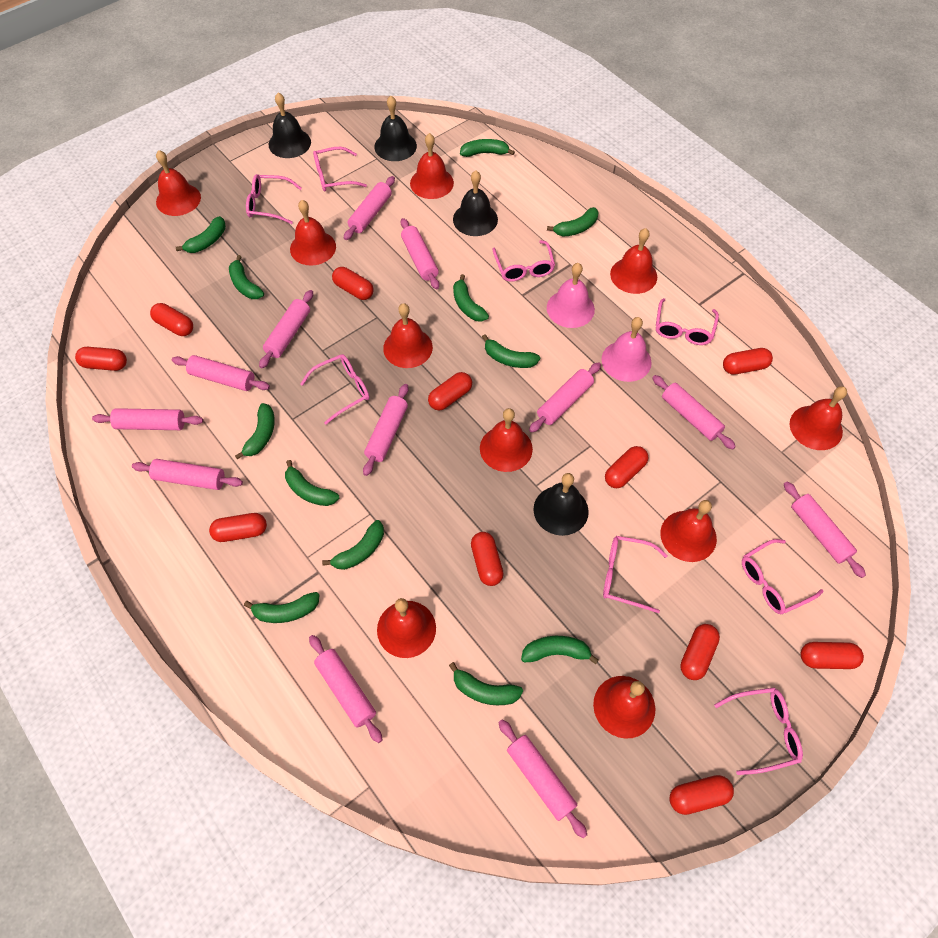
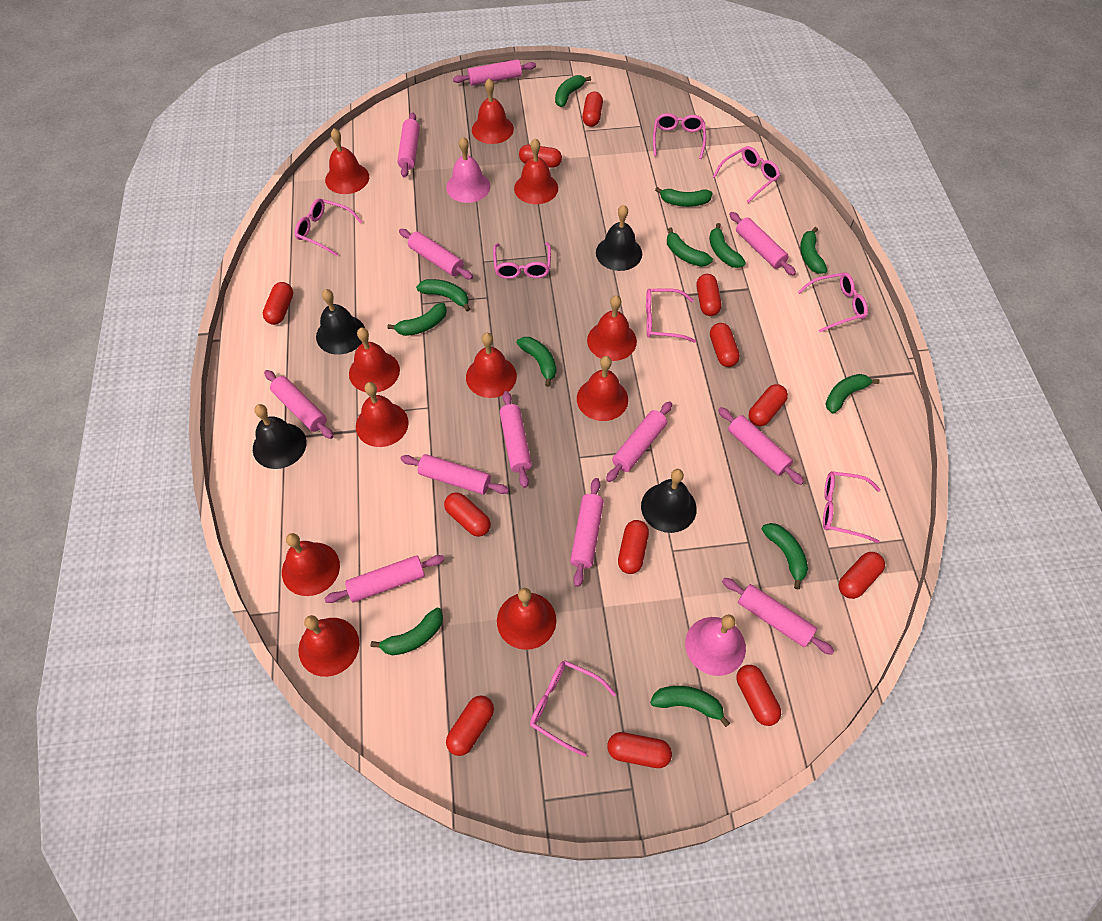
red bell: 10 -> 11
red capsule: 11 -> 12

